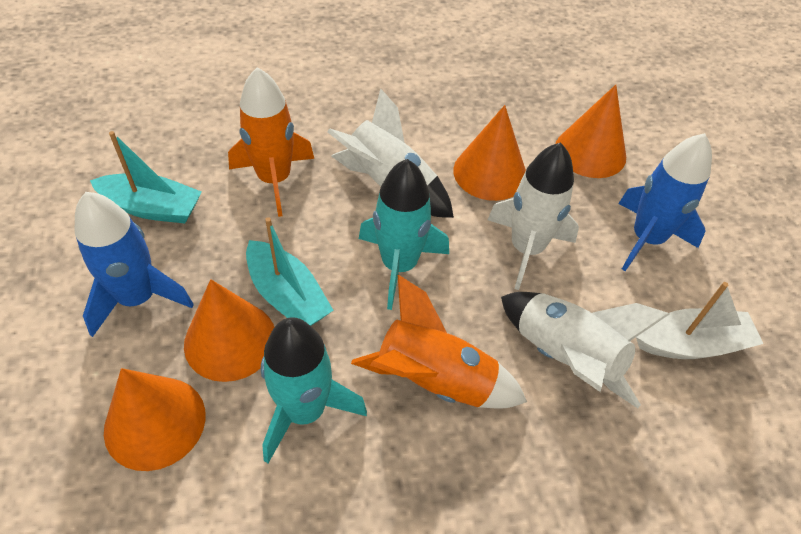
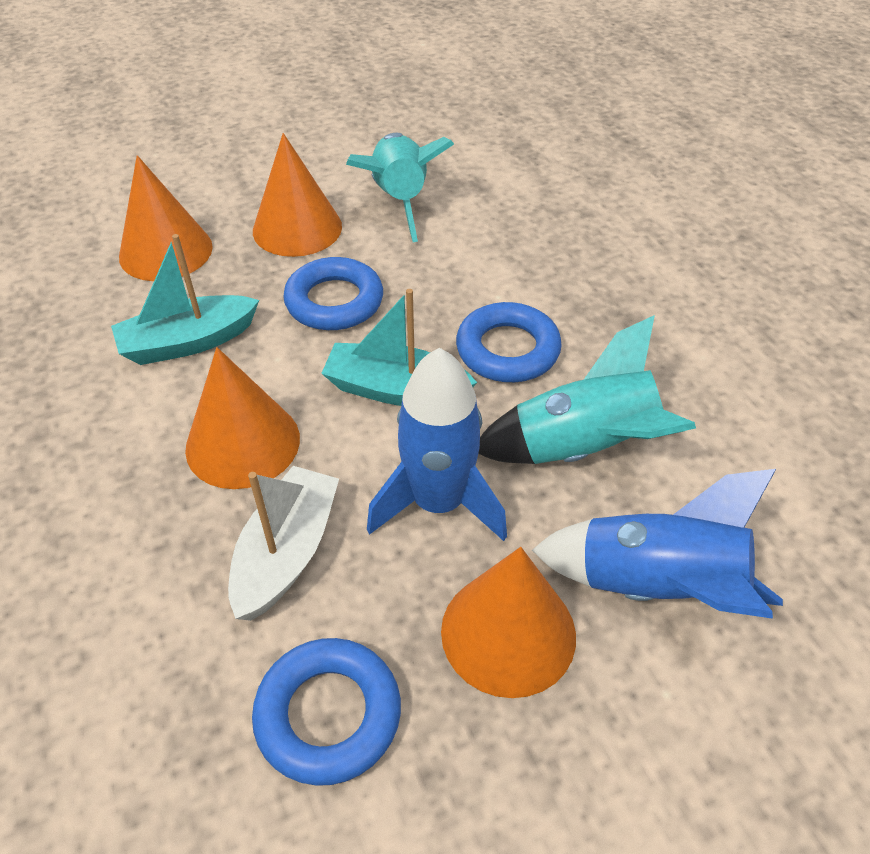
blue ring: 0 -> 3
orange rocket: 2 -> 0
white rocket: 3 -> 0

